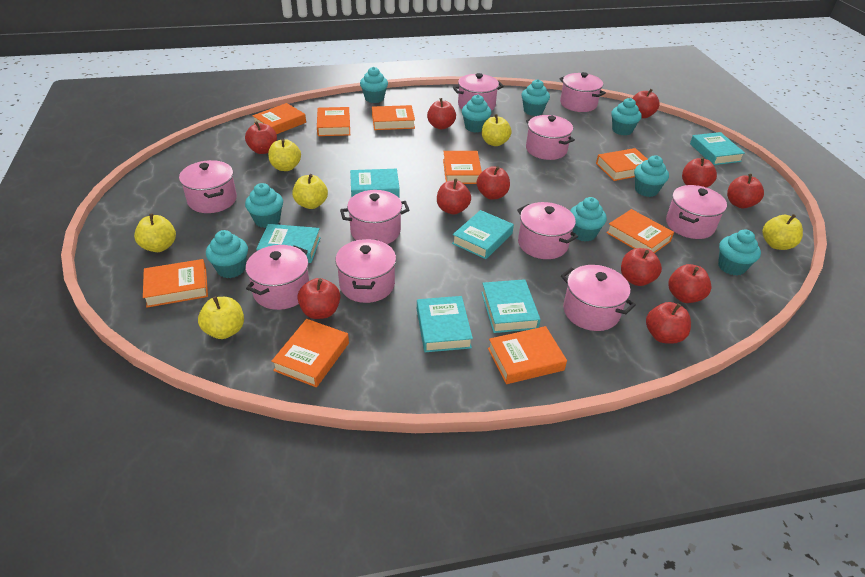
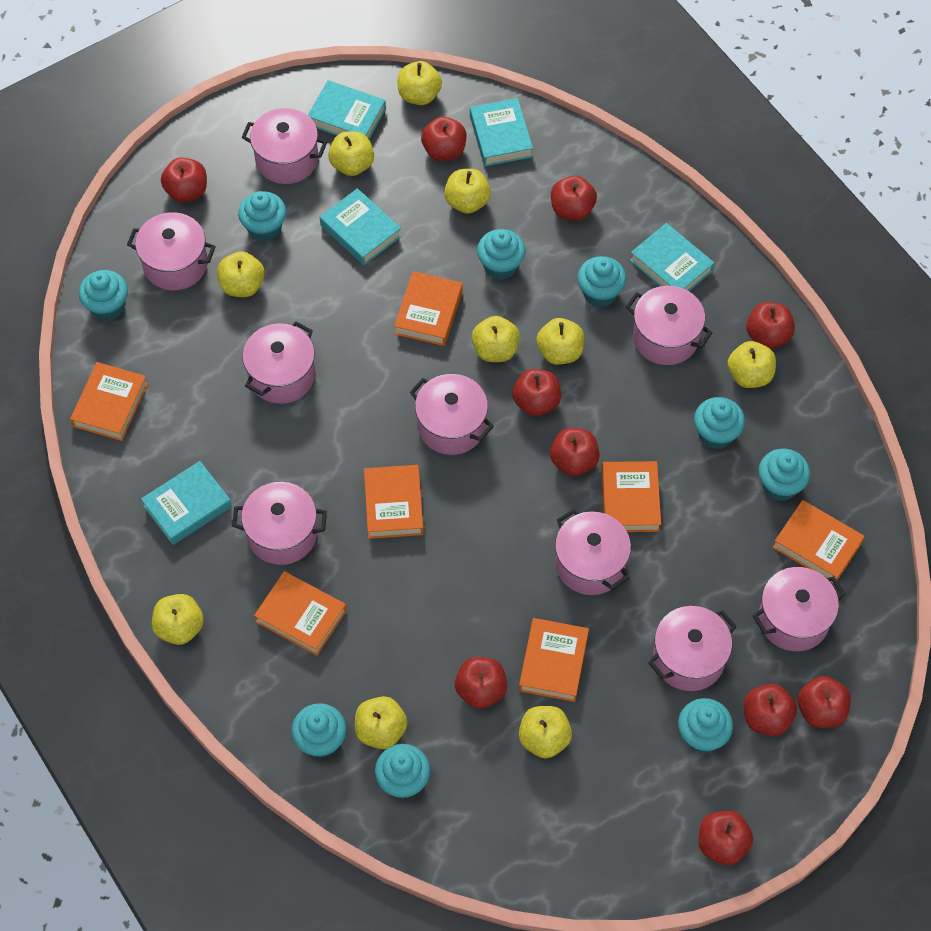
orange book: 9 -> 7
pink pot: 10 -> 9
red apple: 11 -> 10
turquoise book: 6 -> 5
yellow apple: 6 -> 10

